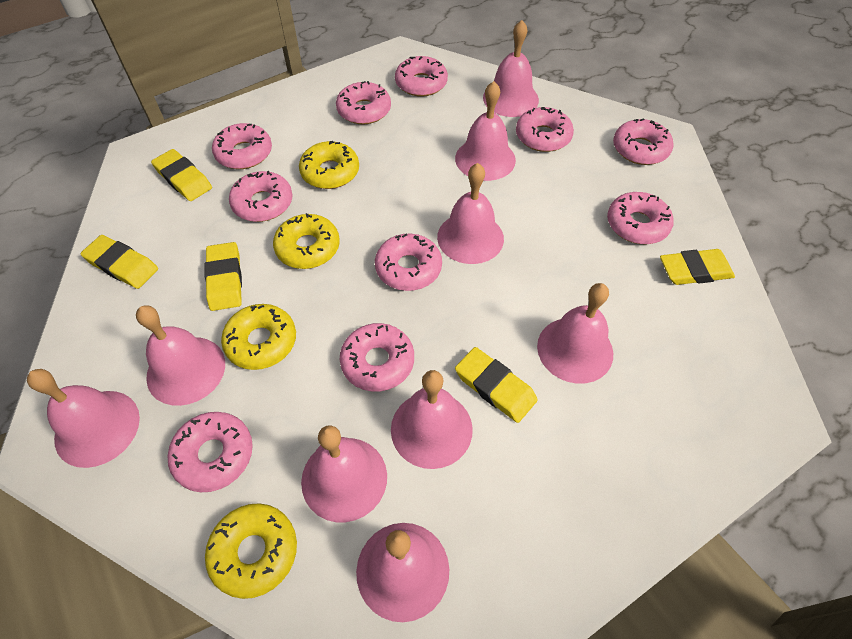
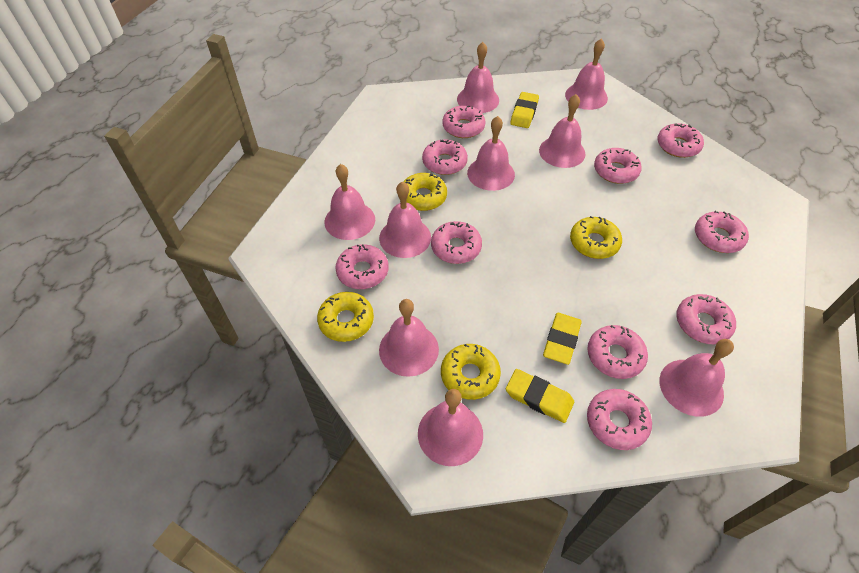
yellow eraser: 5 -> 3

